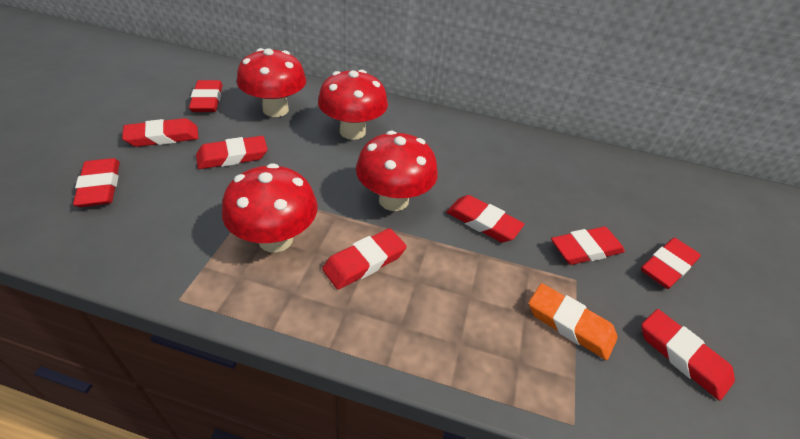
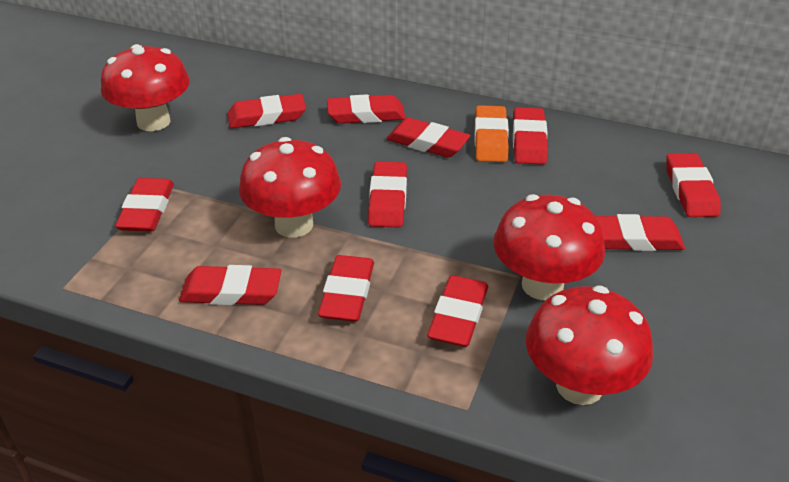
red eraser: 9 -> 11

